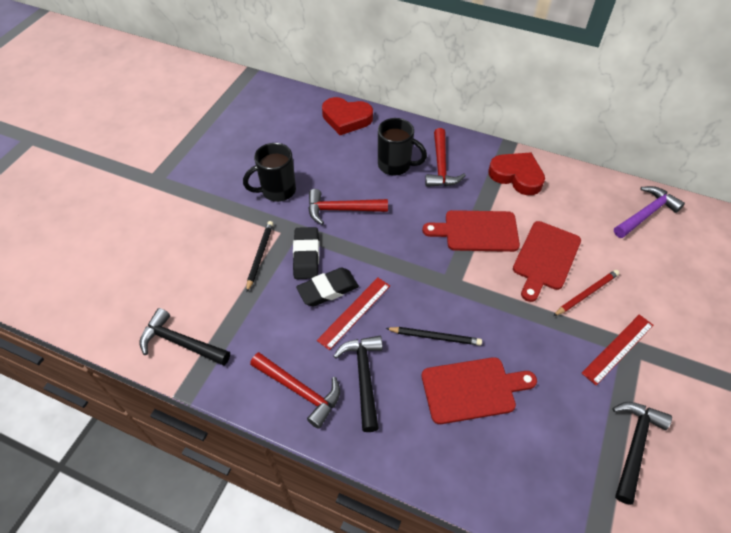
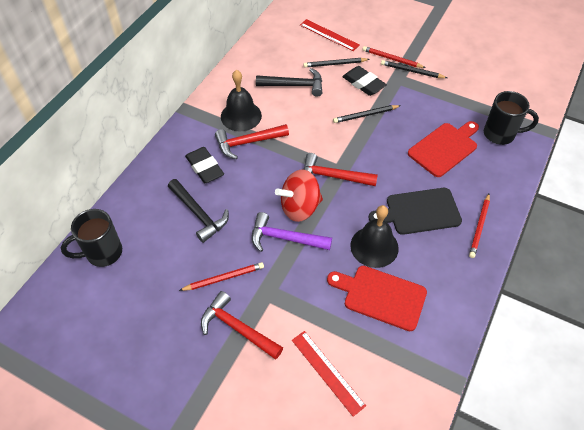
black bell: 0 -> 2
black cutting board: 0 -> 1
black hammer: 3 -> 2
black pencil: 2 -> 3
red cutting board: 3 -> 2
red heart: 2 -> 0
red pencil: 1 -> 3
red spinning top: 0 -> 1

